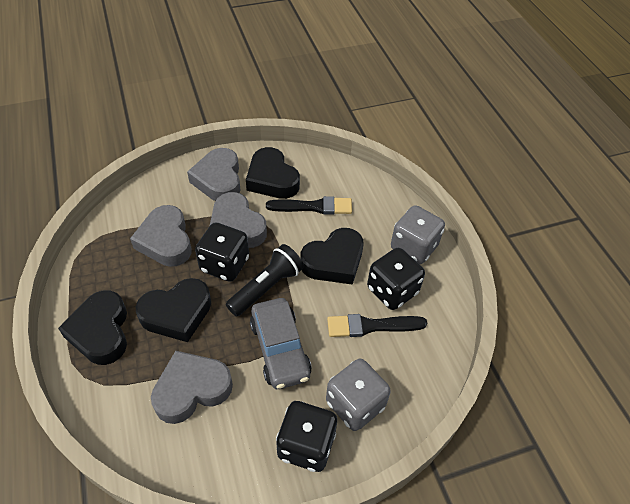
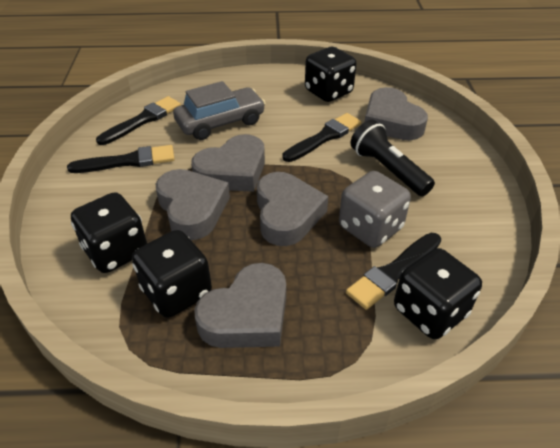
black brush: 2 -> 4
black dice: 3 -> 4
black heart: 4 -> 0
grey dice: 2 -> 1
grey heart: 4 -> 5

